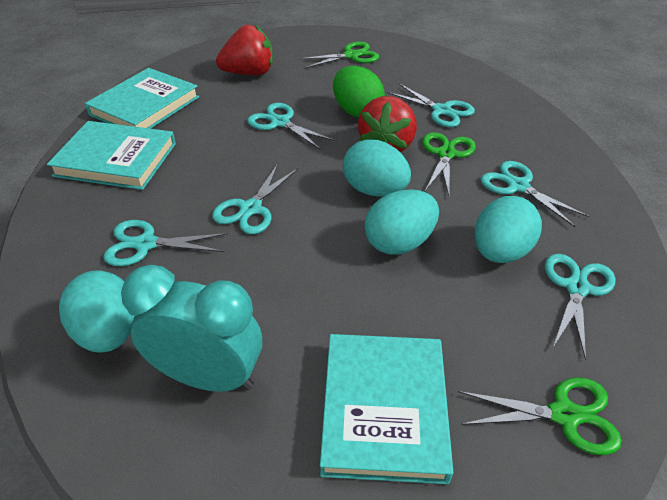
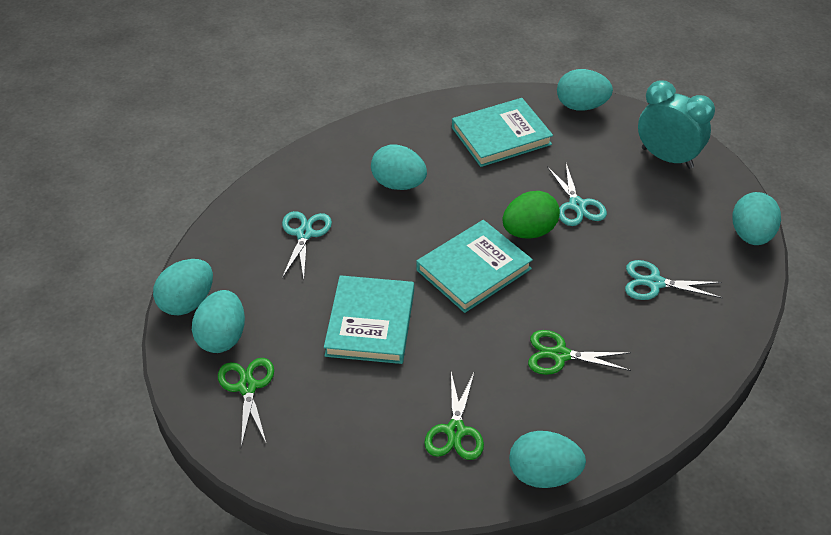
red strawberry: 2 -> 0
turquoise egg: 4 -> 6
turquoise scissors: 6 -> 3

